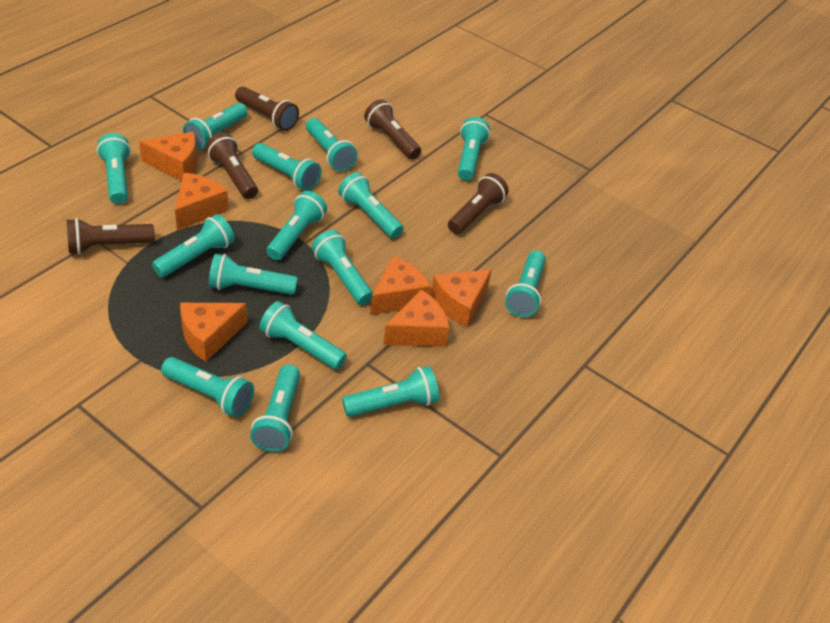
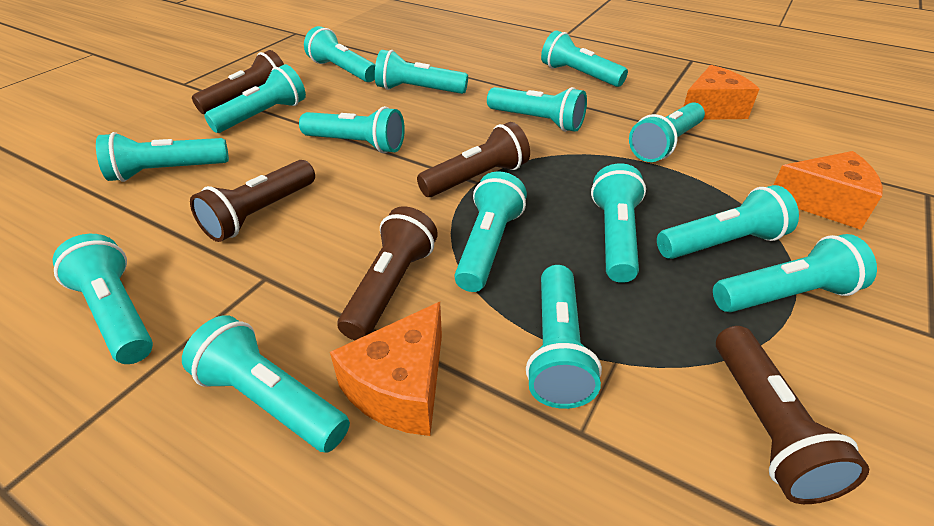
orange cheese: 6 -> 3

